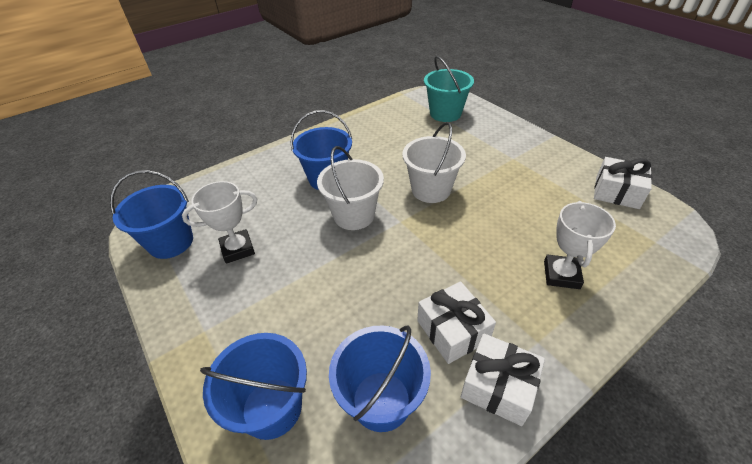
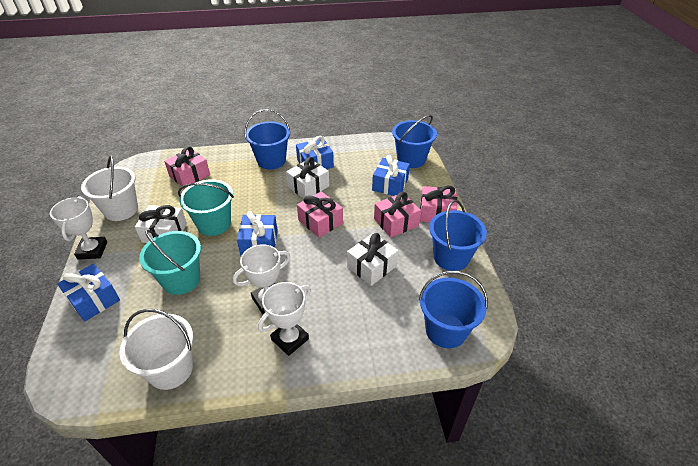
blue gift: 0 -> 4
pink gift: 0 -> 4
turquoise bucket: 1 -> 2
white trophy: 2 -> 3

